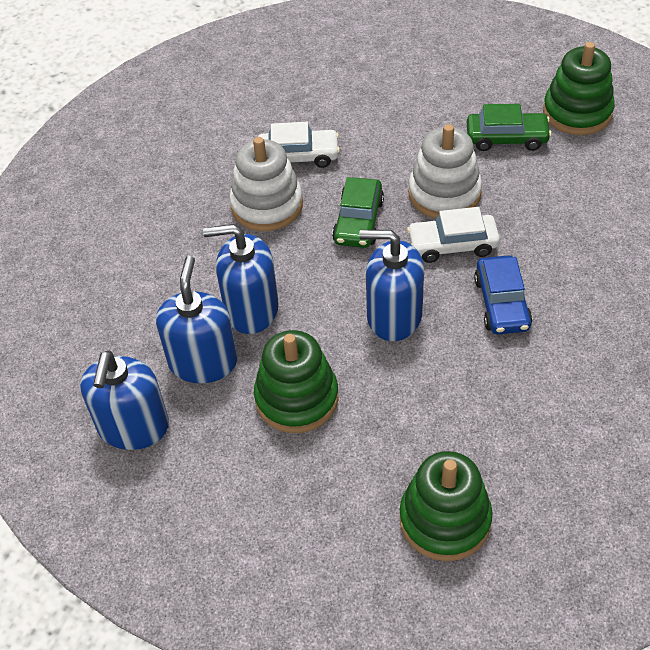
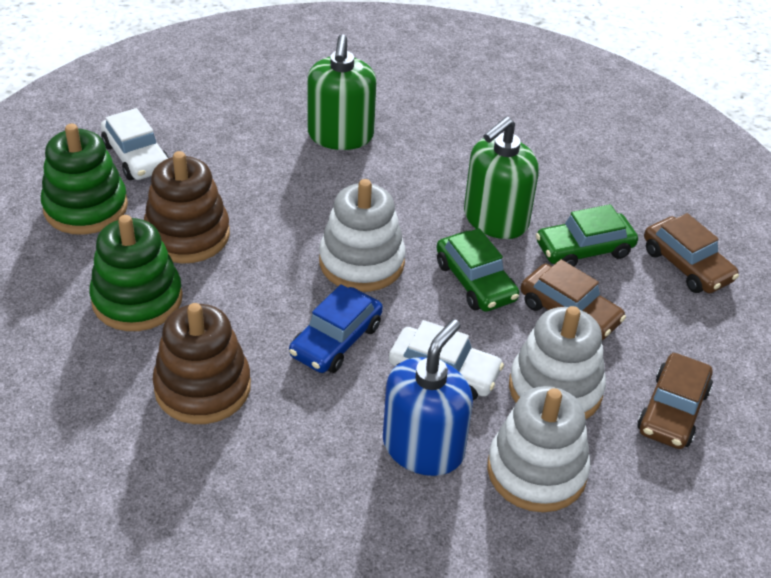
blue soap dispenser: 4 -> 1
brown car: 0 -> 3
brown stacking toy: 0 -> 2
green soap dispenser: 0 -> 2
green stacking toy: 3 -> 2
white stacking toy: 2 -> 3

